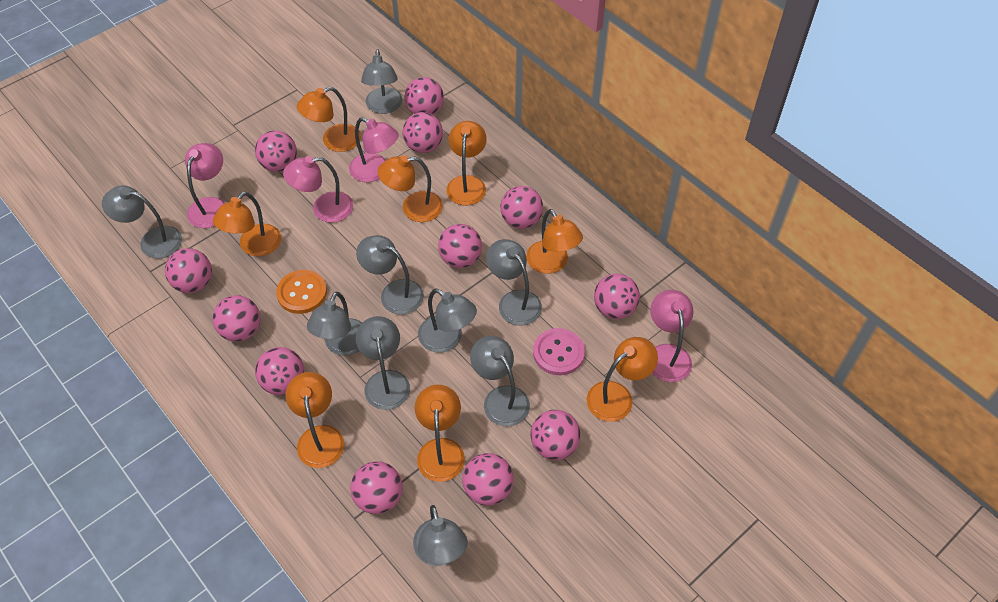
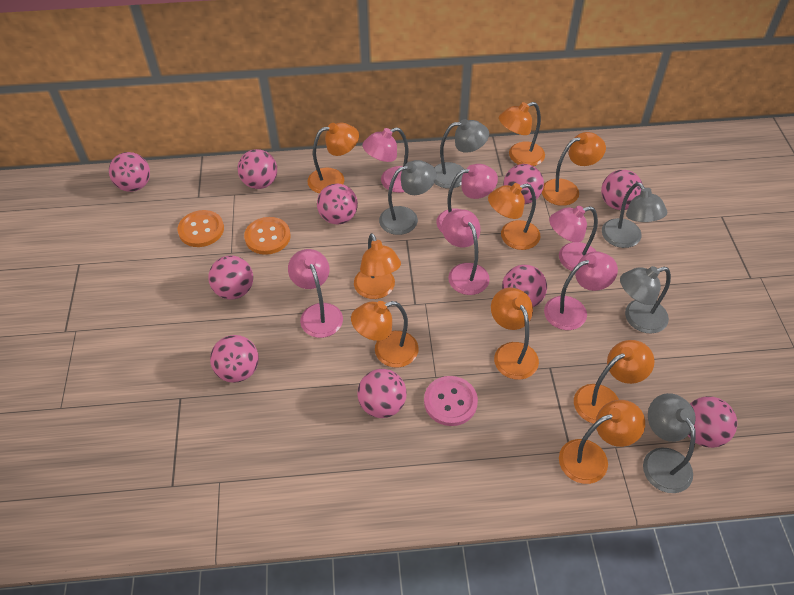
grey lamp: 9 -> 5
orange button: 1 -> 2
orange lamp: 8 -> 9
pink ball: 12 -> 10
pink lamp: 4 -> 6

